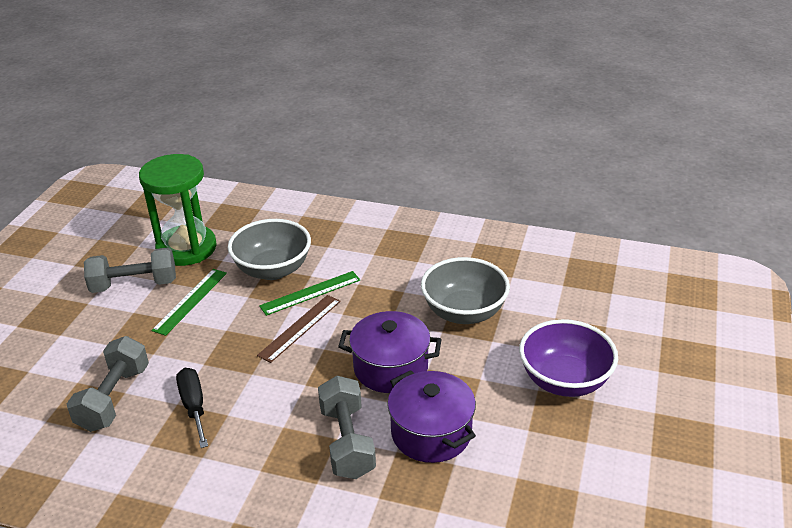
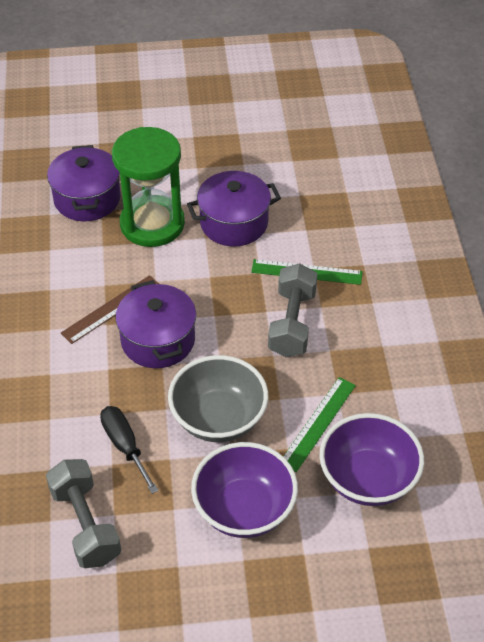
grey bowl: 2 -> 1
grey dumbbell: 3 -> 2
purple bowl: 1 -> 2
purple pot: 2 -> 3

